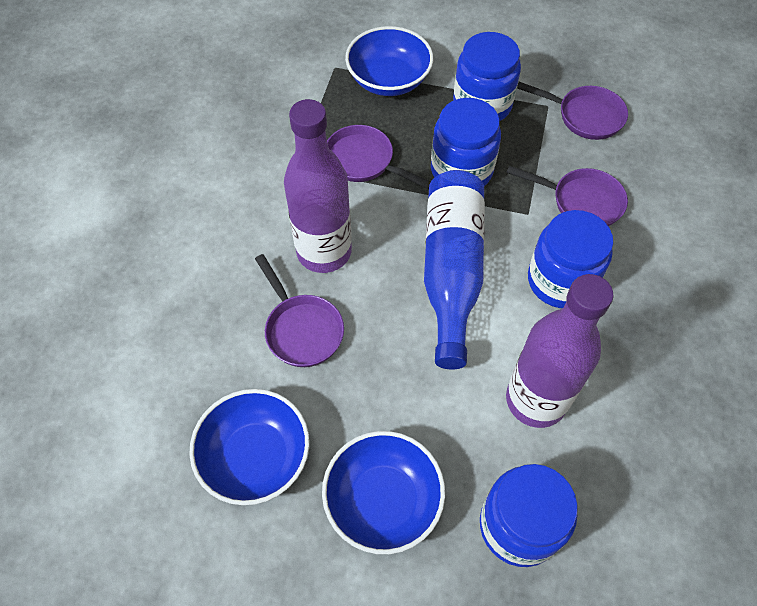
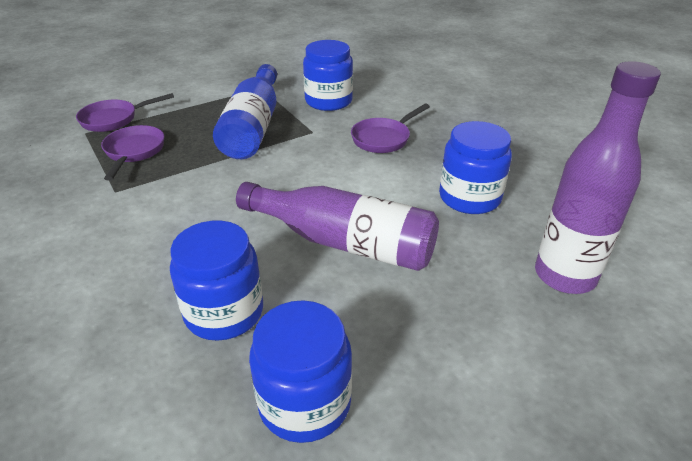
blue bowl: 3 -> 0
purple pan: 4 -> 3

